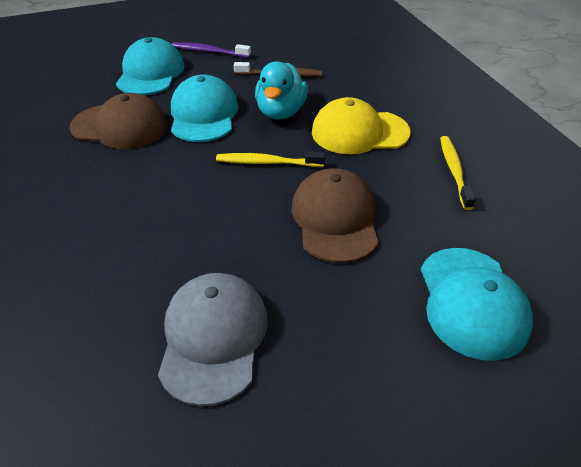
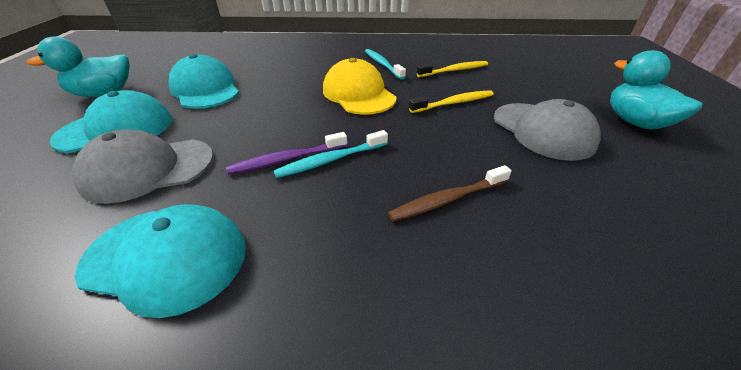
brown cap: 2 -> 0
grey cap: 1 -> 2
turquoise duck: 1 -> 2
turquoise toothbrush: 0 -> 2

